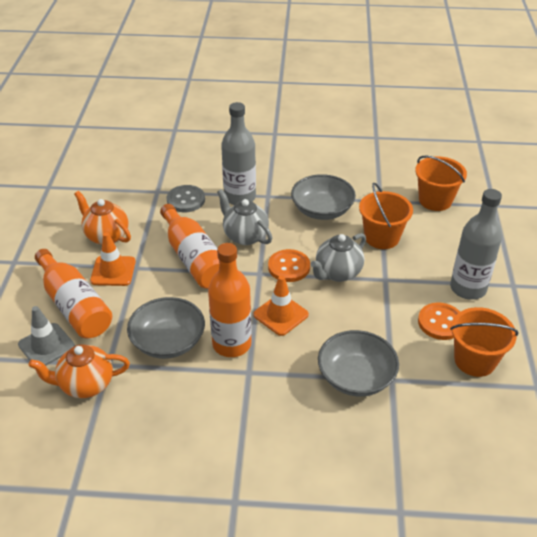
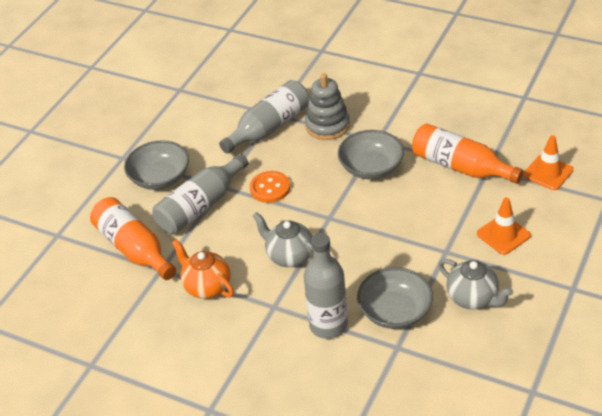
grey bottle: 2 -> 3
grey button: 1 -> 0
grey stacking toy: 0 -> 1
grey traffic cone: 1 -> 0
orange bottle: 3 -> 2
orange bucket: 3 -> 0
orange button: 2 -> 1
orange teapot: 2 -> 1

